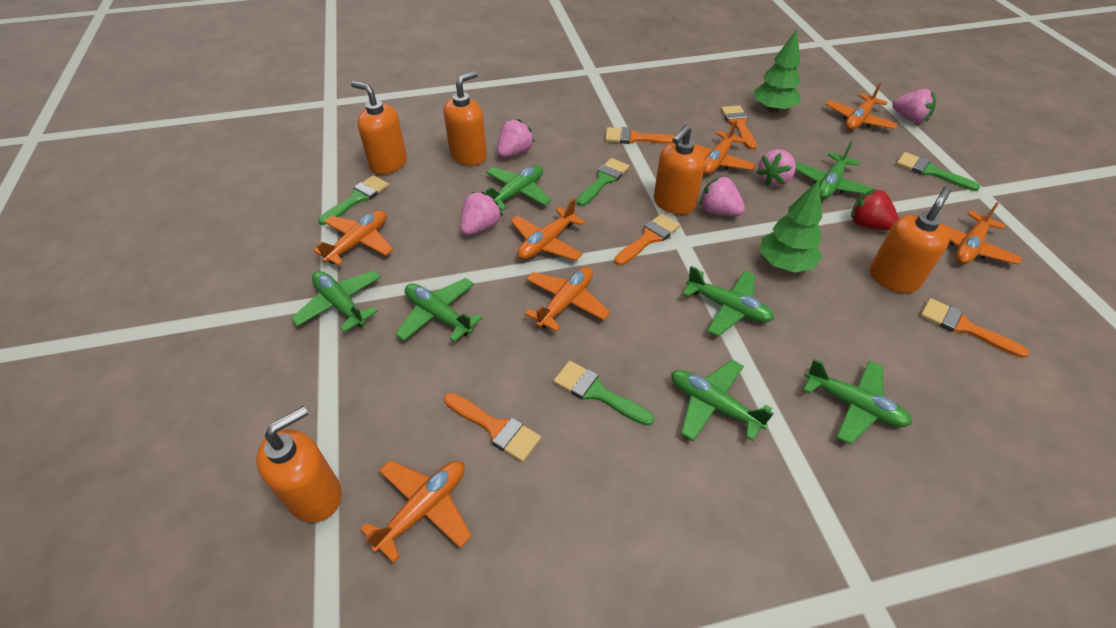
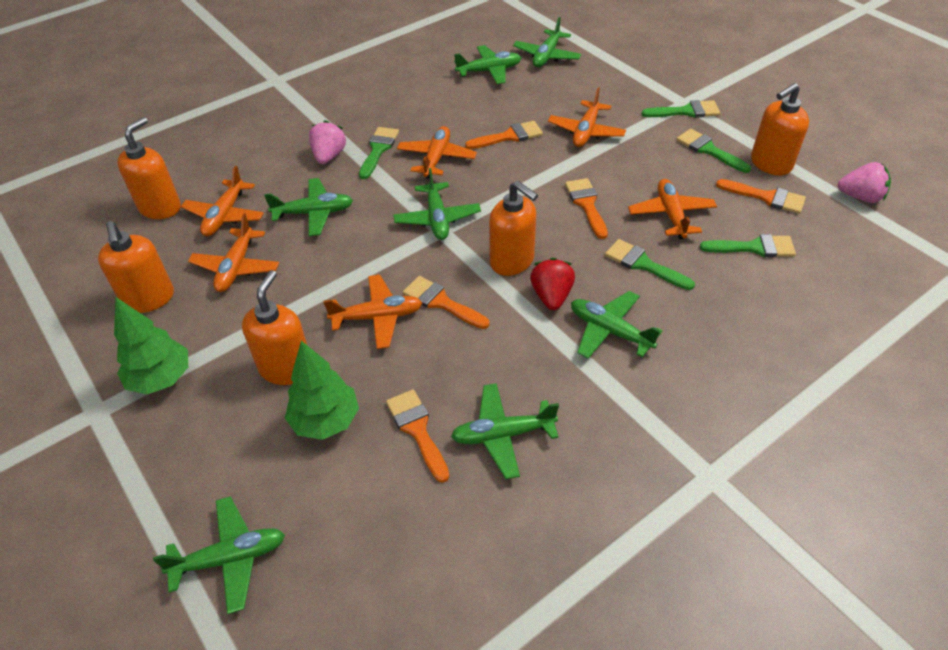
green brush: 4 -> 5
orange plane: 7 -> 6
pink strawberry: 5 -> 2

